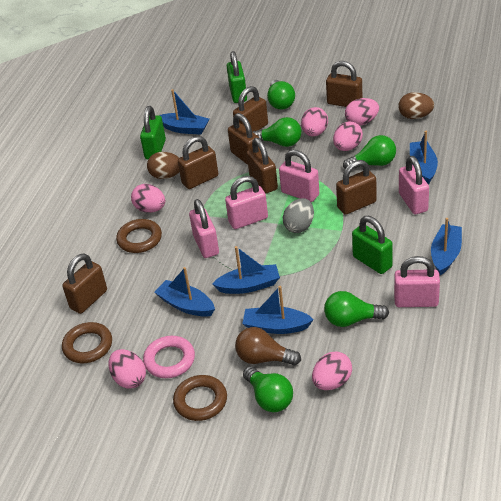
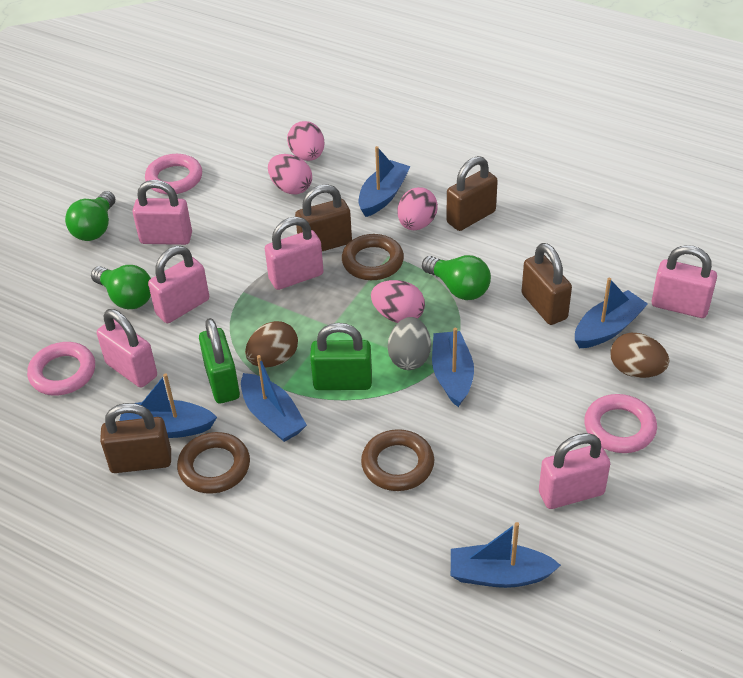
brown light bulb: 1 -> 0
brown padlock: 7 -> 4
green light bulb: 5 -> 3
green padlock: 3 -> 2
pink egg: 6 -> 4
pink padlock: 5 -> 6
pink ring: 1 -> 3

